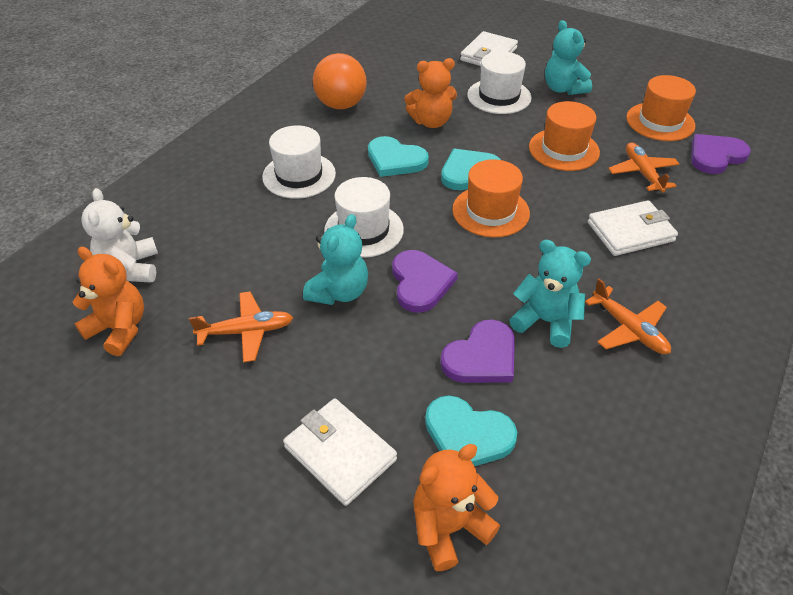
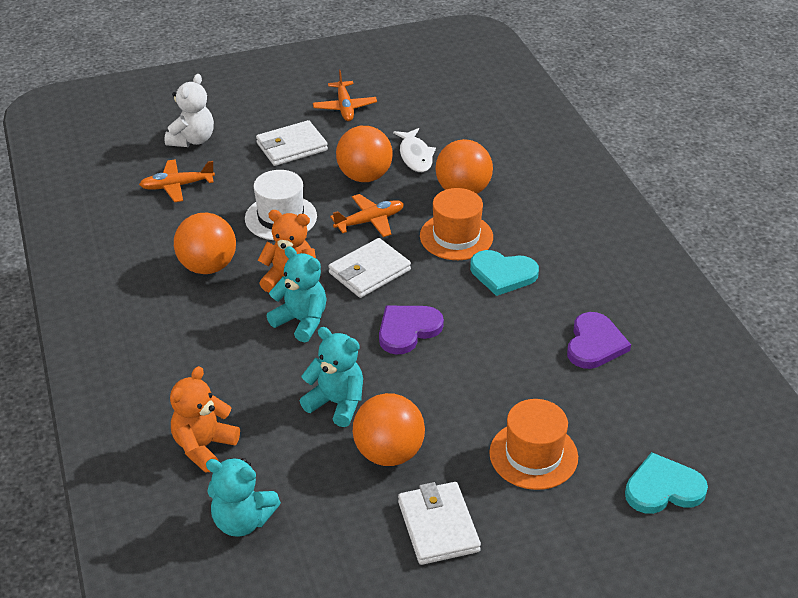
orange ball: 1 -> 4
orange hat: 3 -> 2
orange teddy bear: 3 -> 2
purple heart: 3 -> 2
turquoise heart: 3 -> 2
white fish: 0 -> 1
white hat: 3 -> 1

